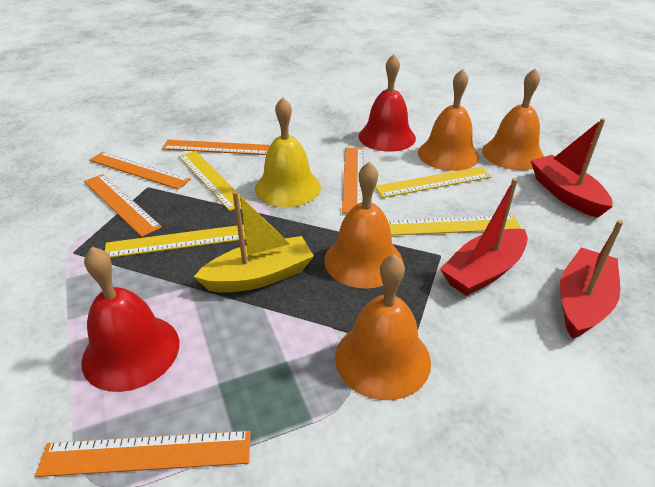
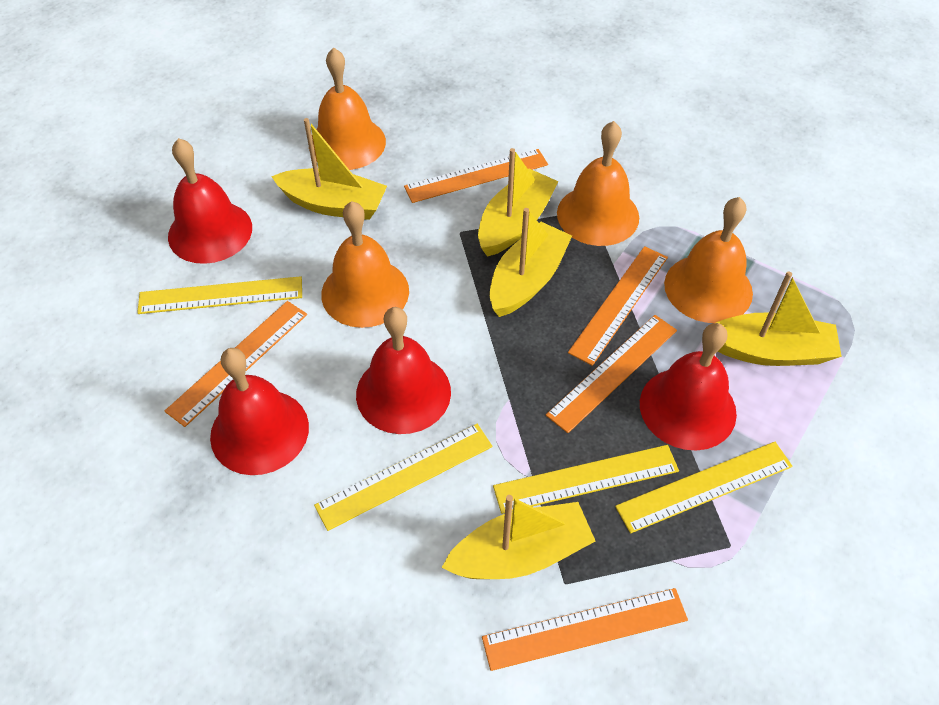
red bell: 2 -> 4
red boat: 3 -> 0
yellow bell: 1 -> 0
yellow boat: 1 -> 5

